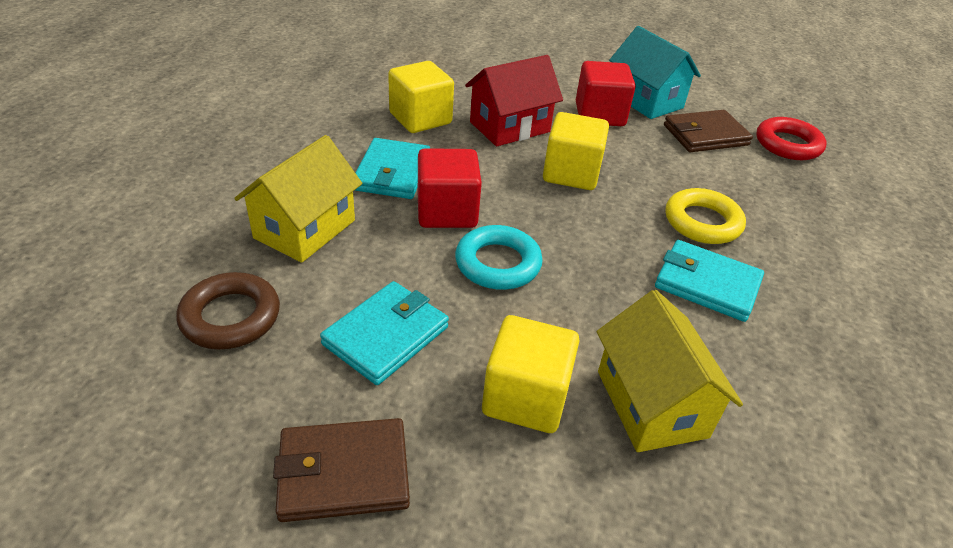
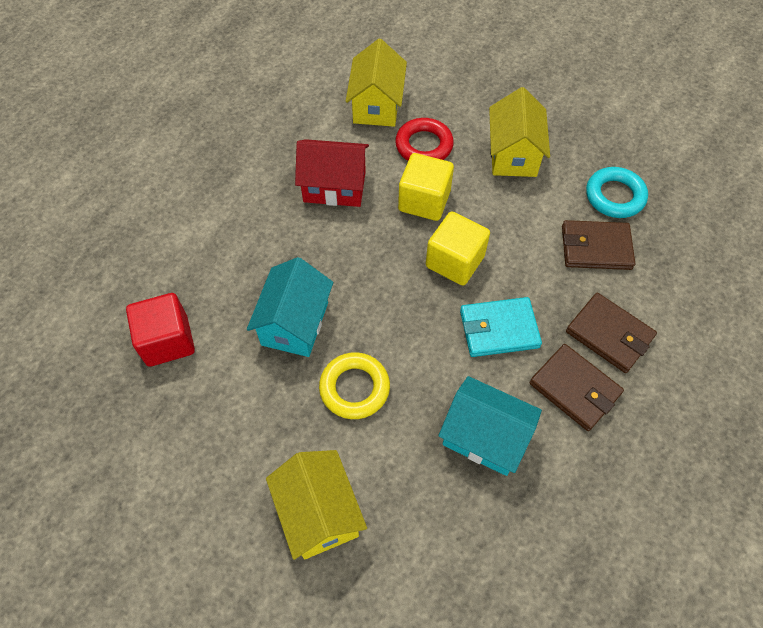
brown ring: 1 -> 0
brown wallet: 2 -> 3
red cube: 2 -> 1
turquoise house: 1 -> 2
turquoise wallet: 3 -> 1
yellow cube: 3 -> 2
yellow house: 2 -> 3

